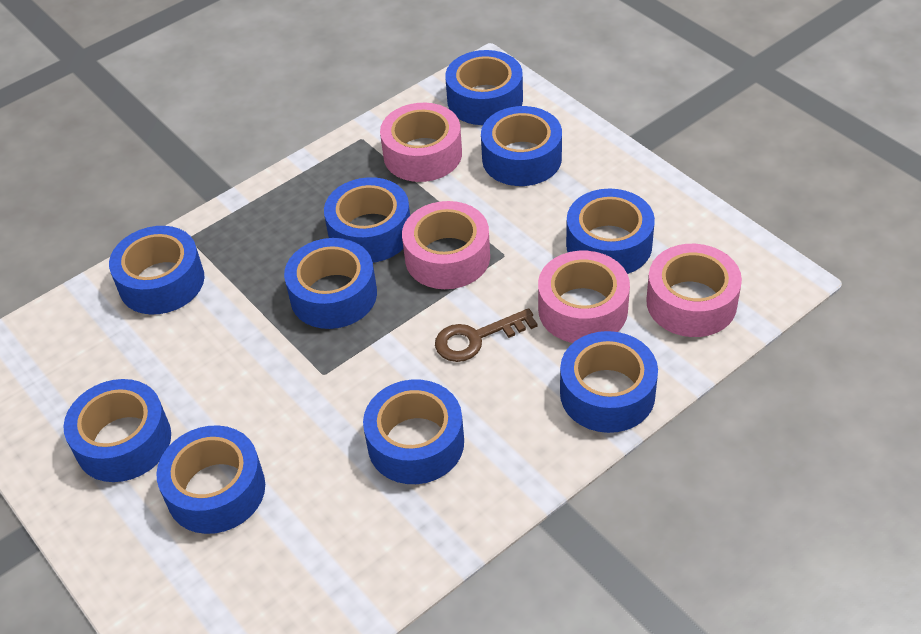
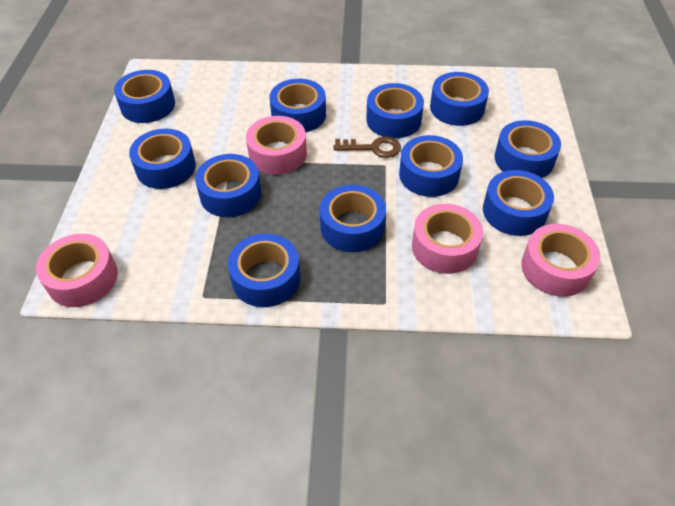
blue tape: 10 -> 11

